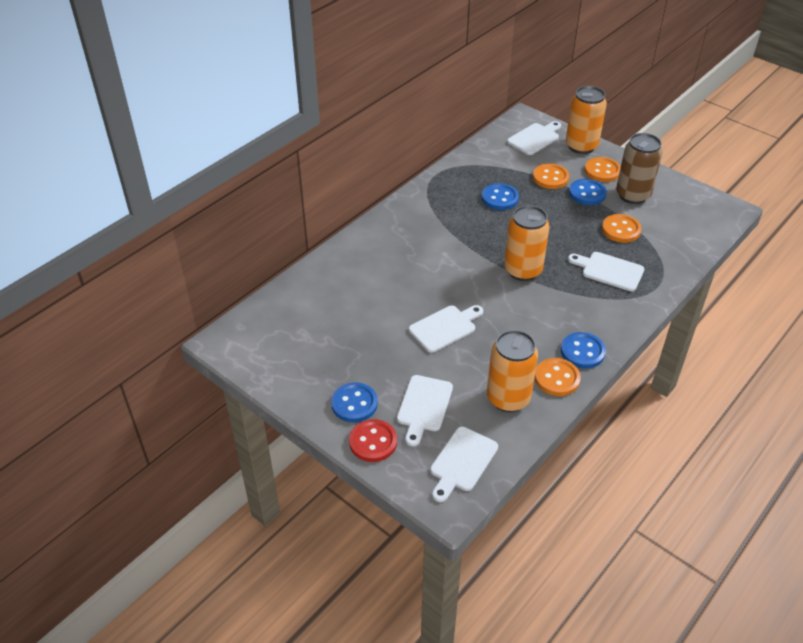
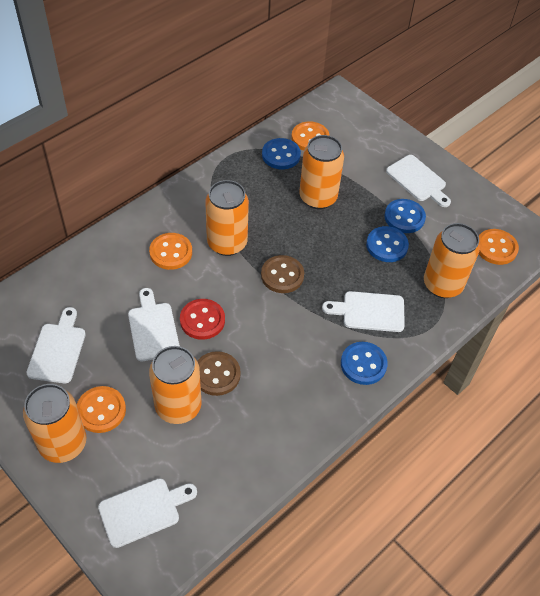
brown button: 0 -> 2
brown can: 1 -> 0
orange can: 3 -> 5

